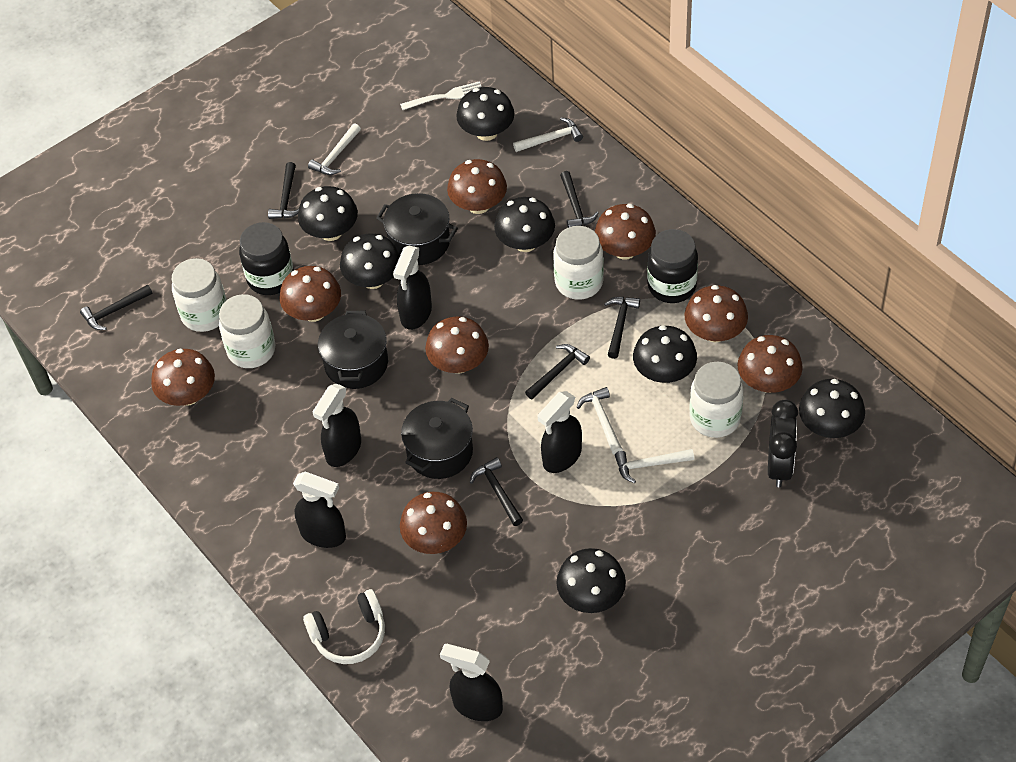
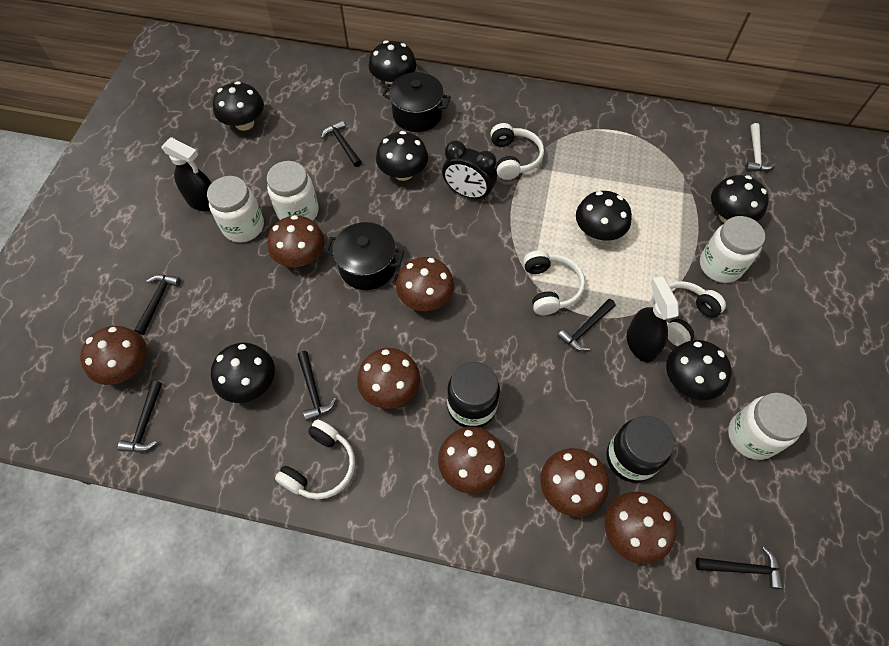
black pot: 3 -> 2
black spray bottle: 5 -> 2
brown mushroom: 8 -> 7
white fork: 1 -> 0
white hammer: 4 -> 1
white headphones: 1 -> 4

